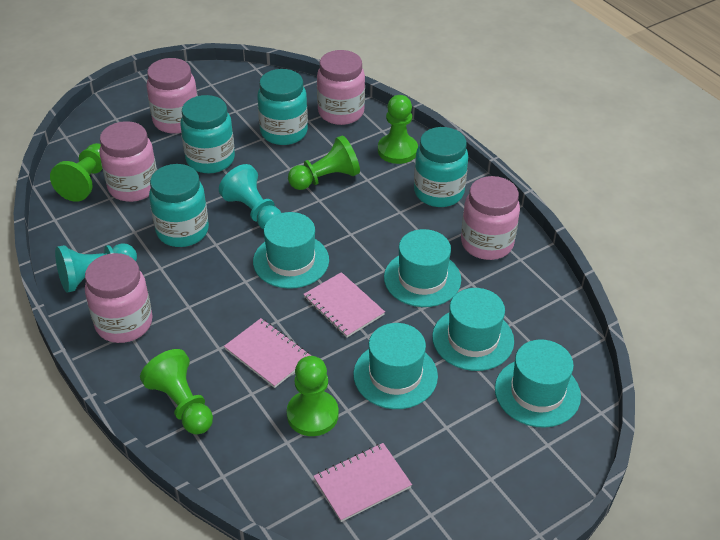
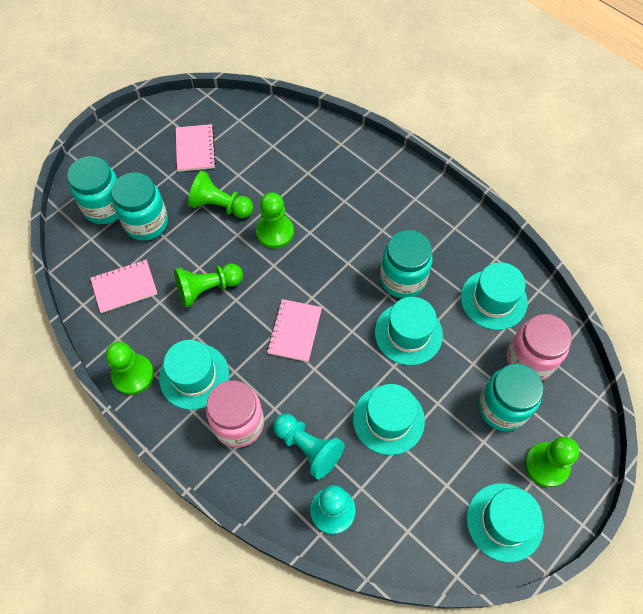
pink jar: 5 -> 2

